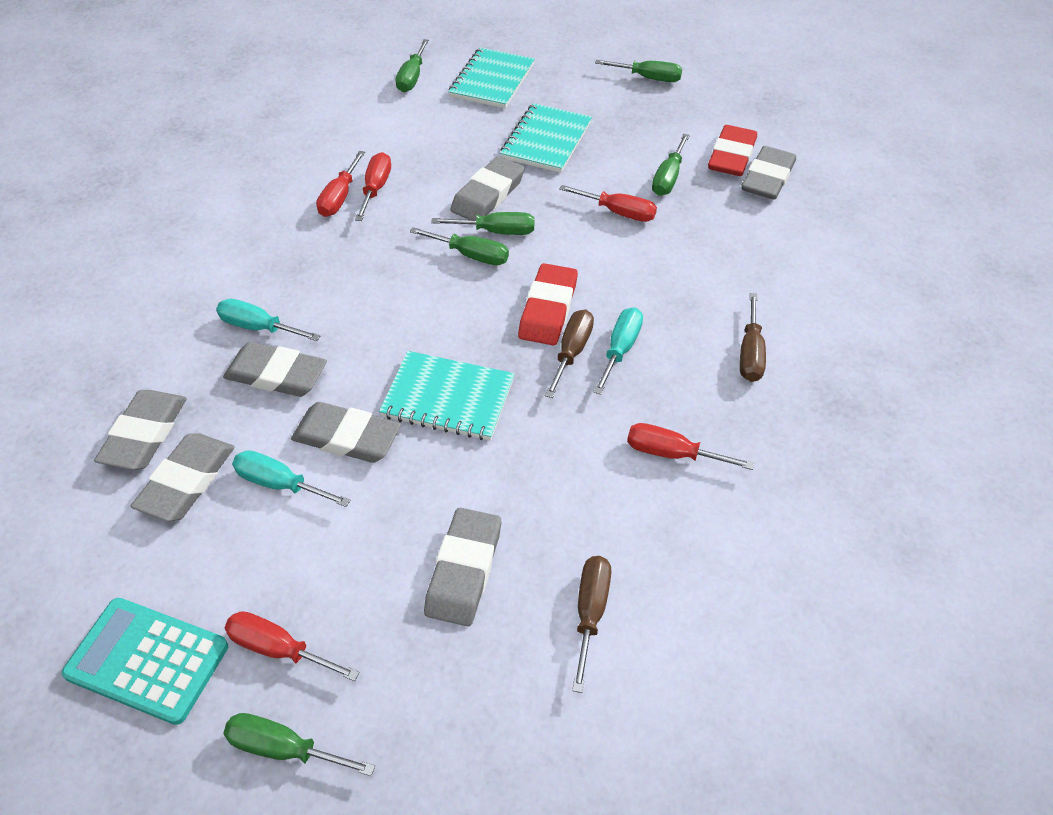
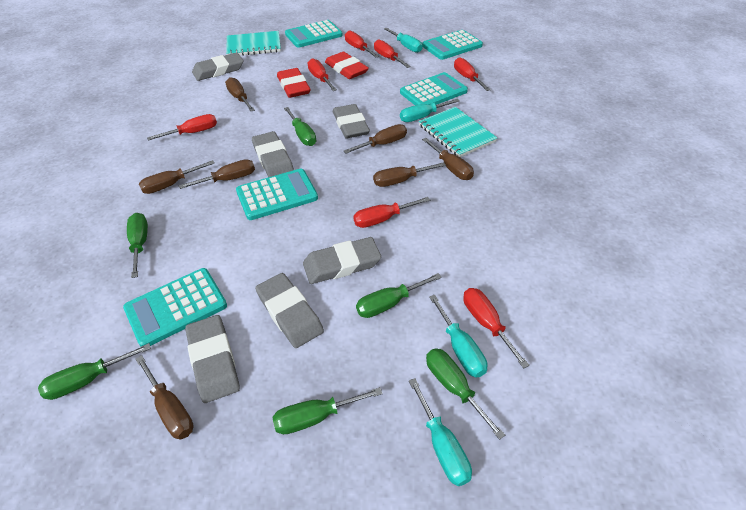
brown screwdriver: 3 -> 7
grey eraser: 7 -> 6
red screwdriver: 5 -> 7
turquoise calculator: 1 -> 5
turquoise notebook: 3 -> 2
turquoise screwdriver: 3 -> 4

